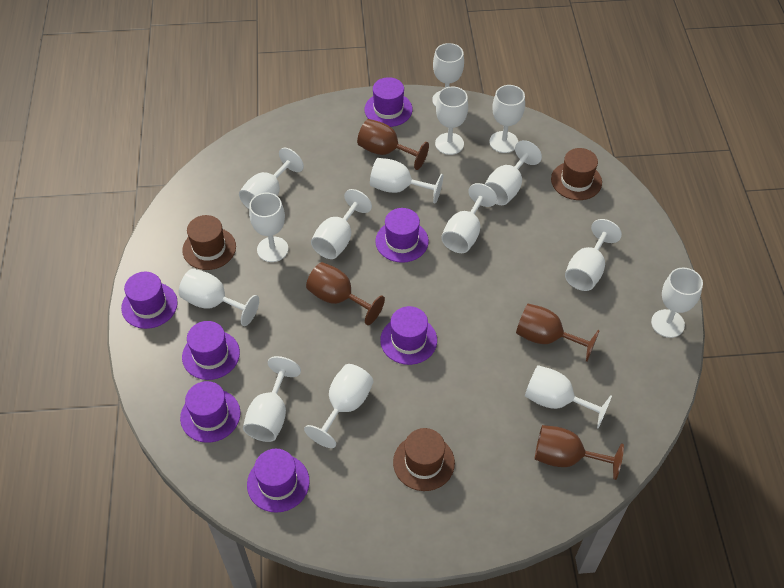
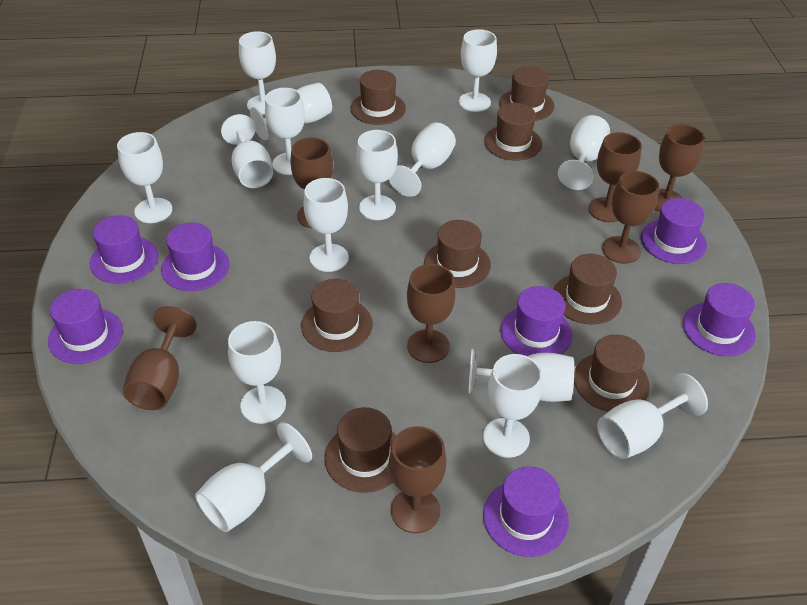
brown goblet: 4 -> 7
brown hat: 3 -> 8

